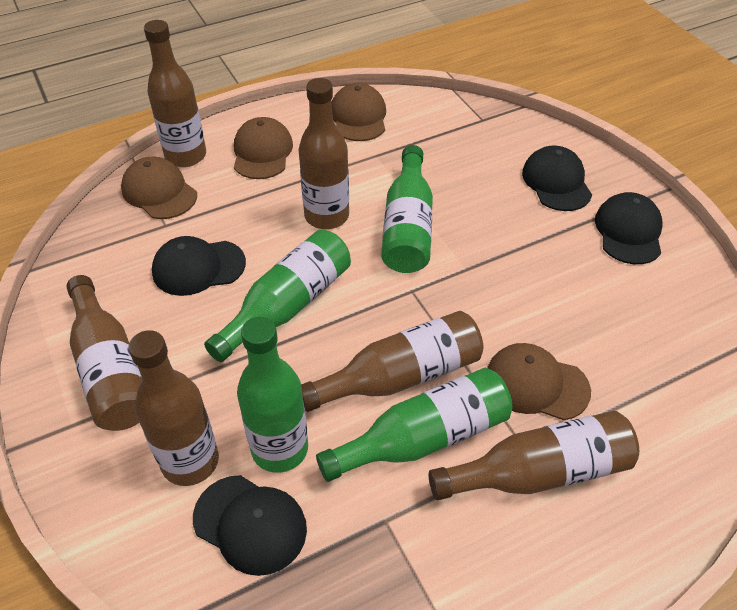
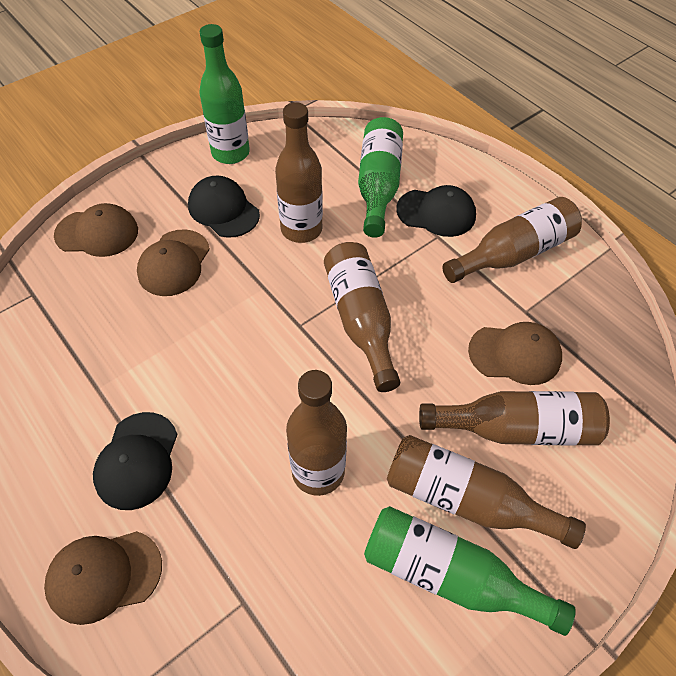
black cap: 4 -> 3
green bottle: 4 -> 3

